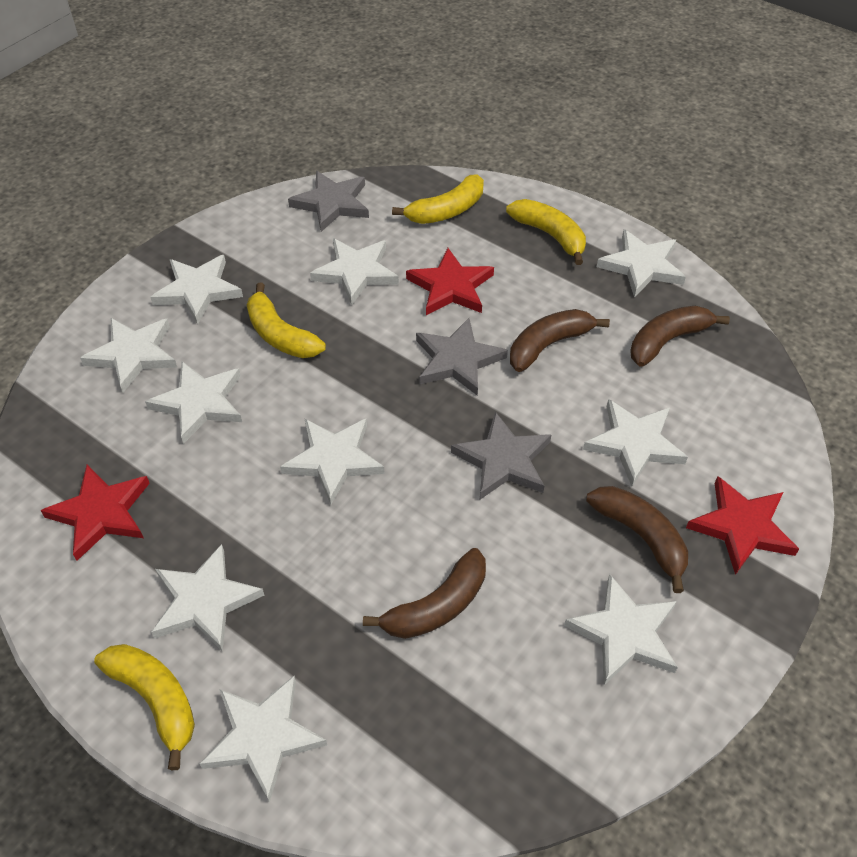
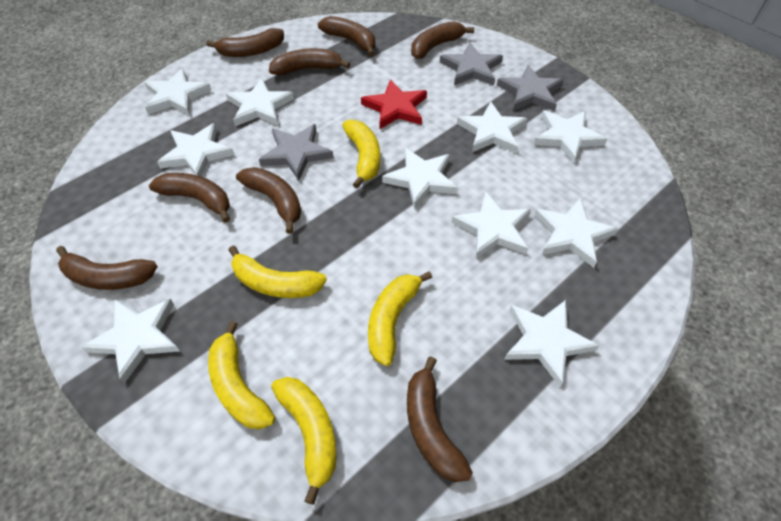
brown banana: 4 -> 8
red star: 3 -> 1
yellow banana: 4 -> 5

